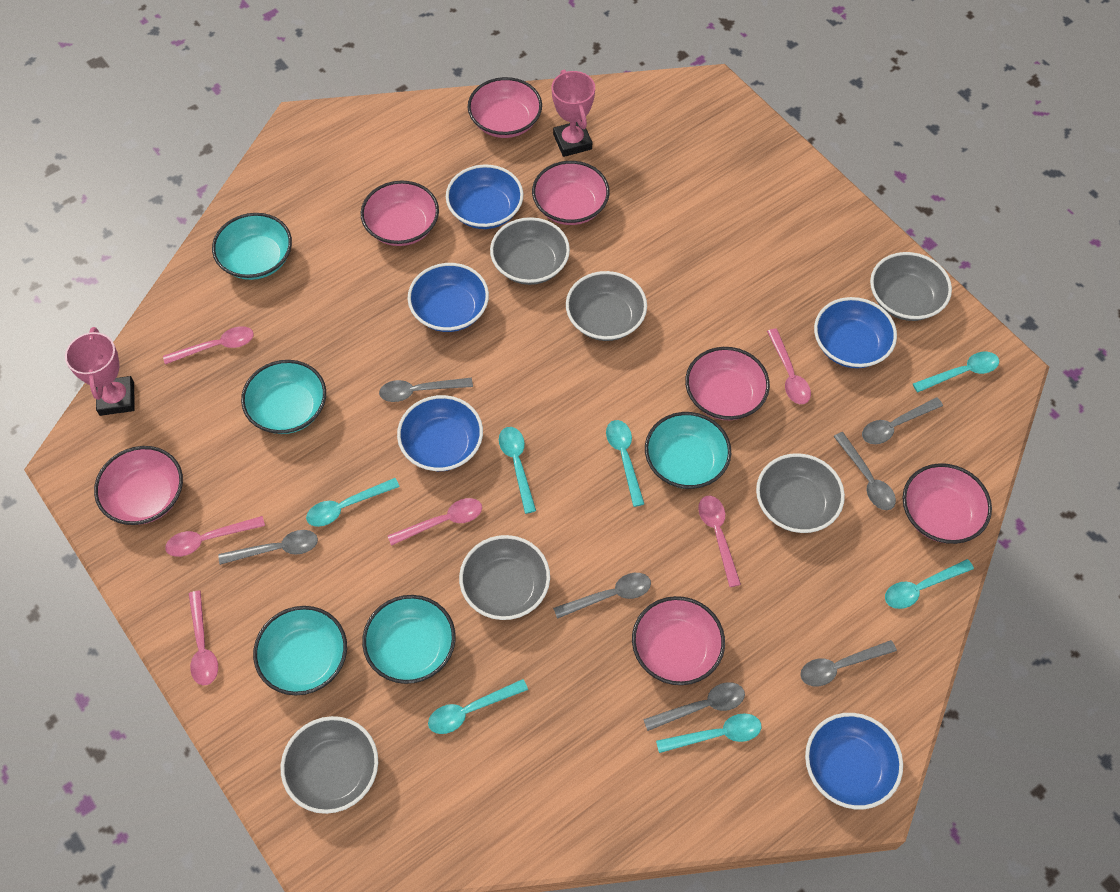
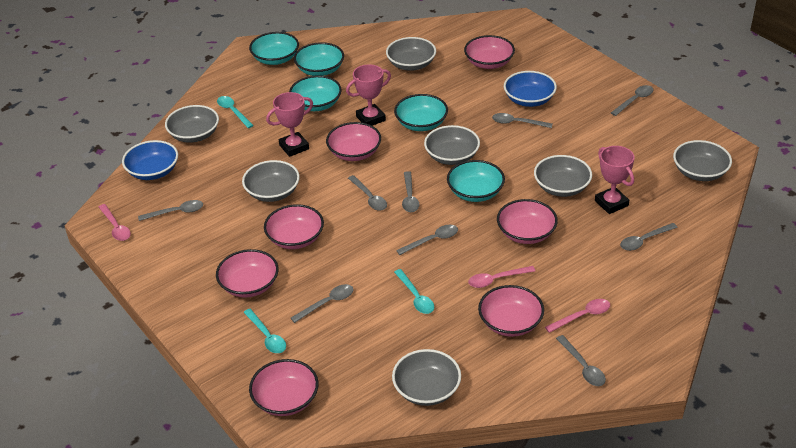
blue bowl: 5 -> 2
grey bowl: 6 -> 7
grey spoon: 7 -> 9
pink spoon: 6 -> 3
pink trophy: 2 -> 3
turquoise spoon: 7 -> 3

